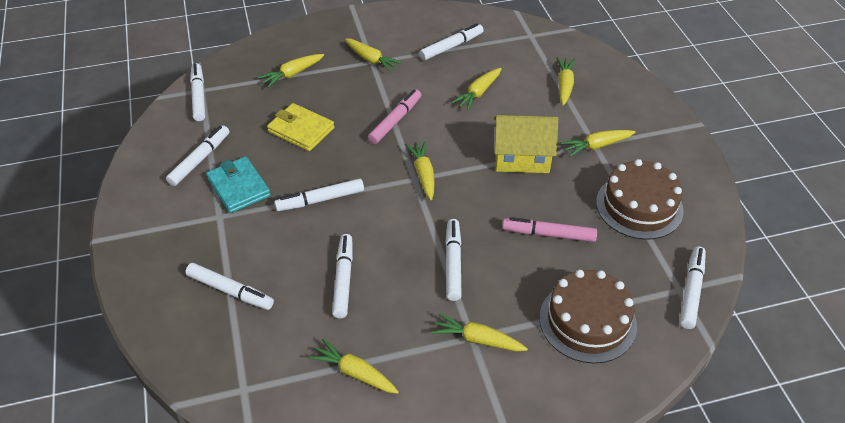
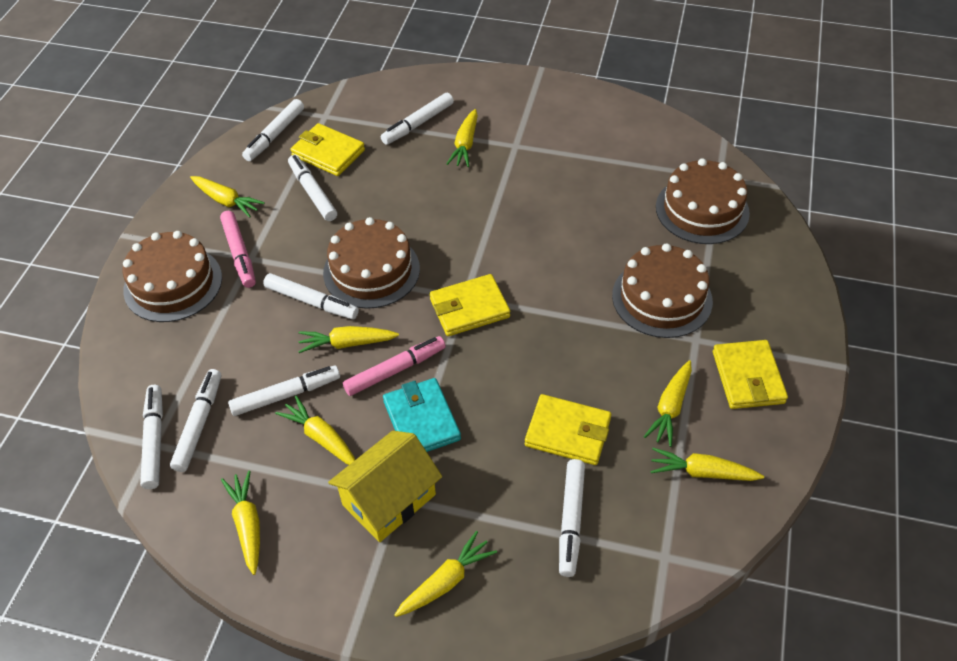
brown cake: 2 -> 4
yellow wallet: 1 -> 4

